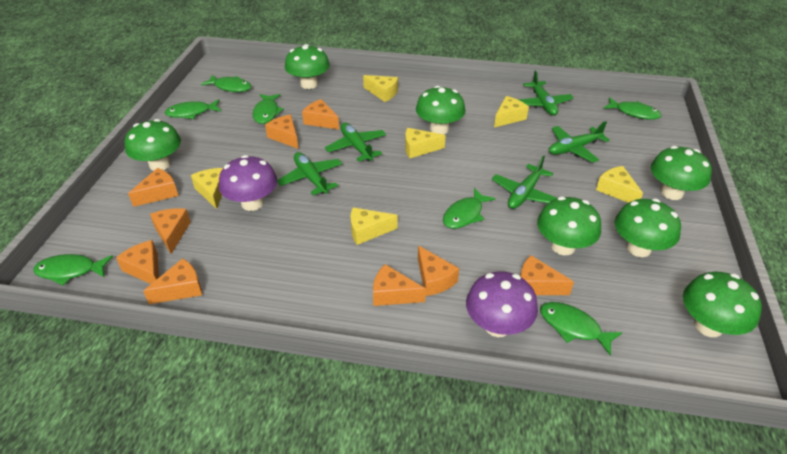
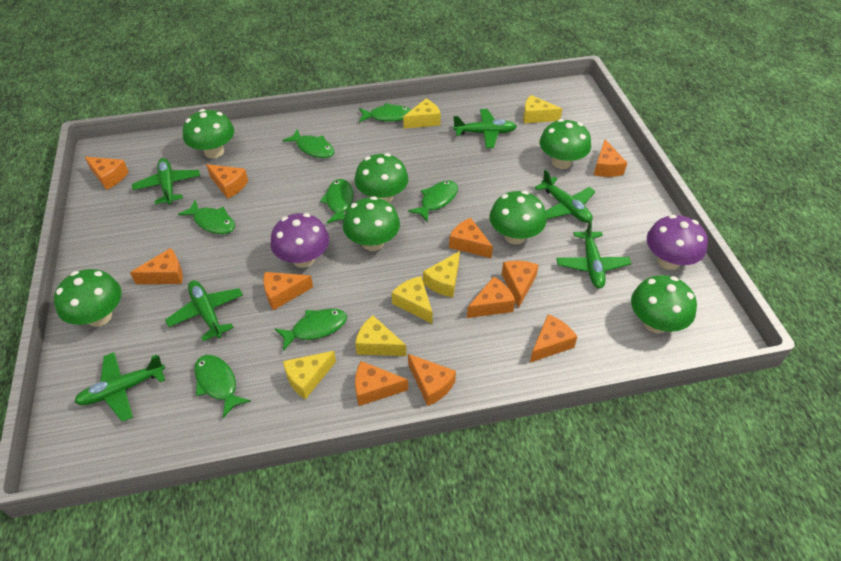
green plane: 5 -> 6
orange cheese: 9 -> 11

